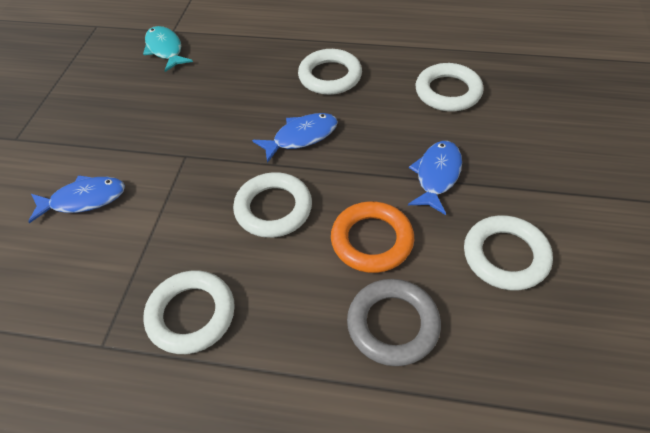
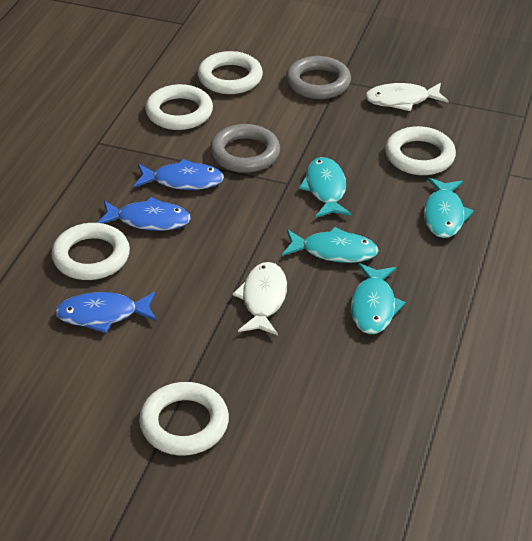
grey ring: 1 -> 2
orange ring: 1 -> 0
turquoise fish: 1 -> 4
white fish: 0 -> 2

